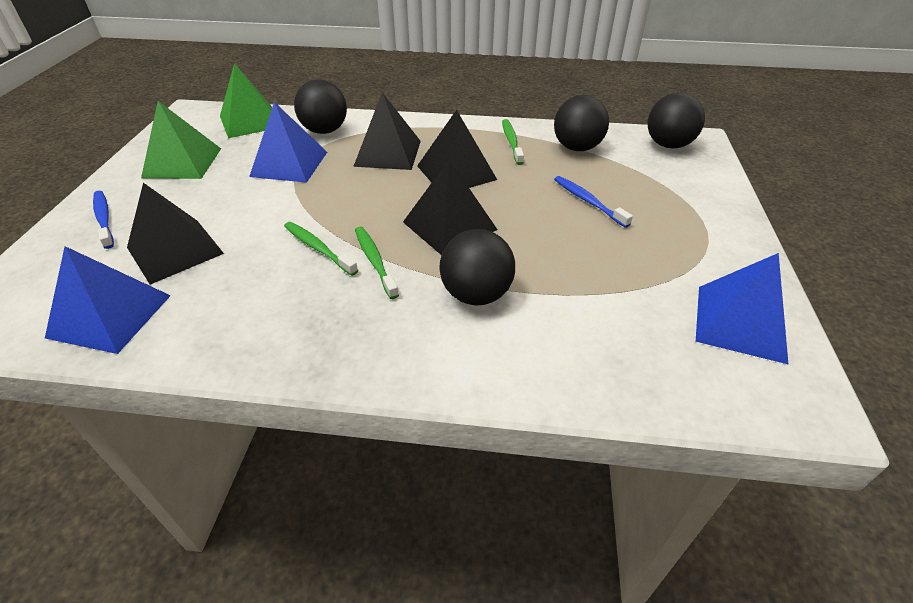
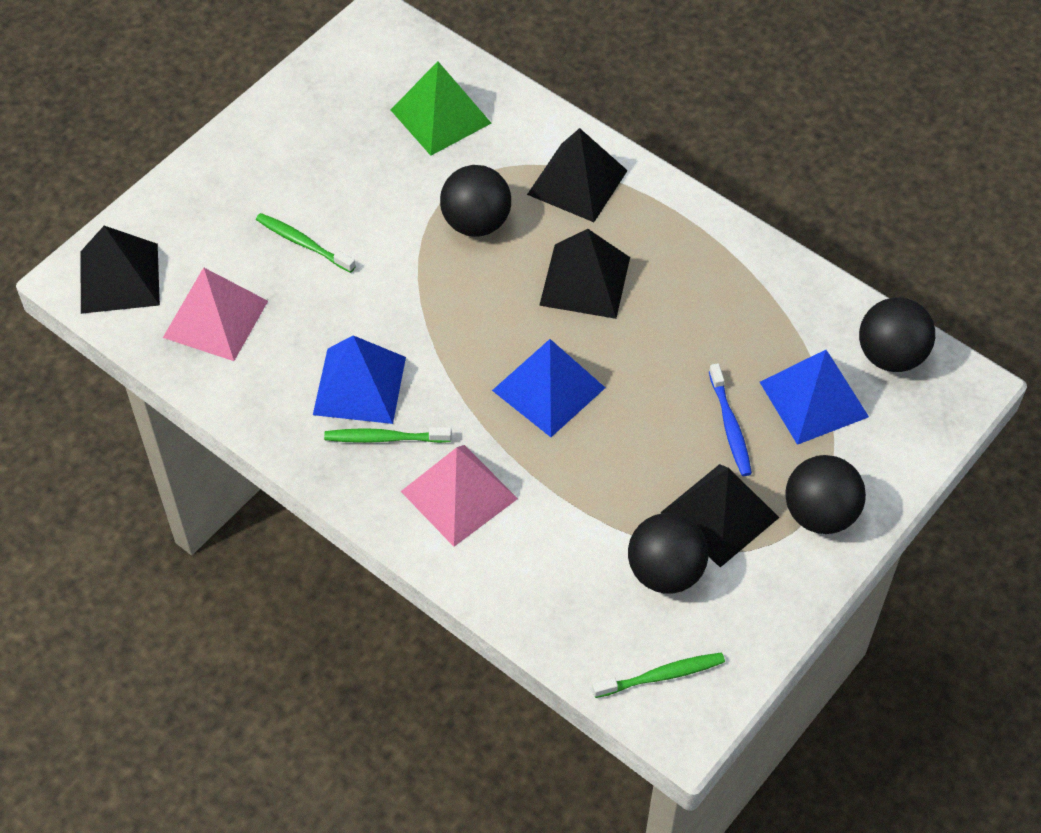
blue toothbrush: 2 -> 1
green pyramid: 2 -> 1
pink pyramid: 0 -> 2

